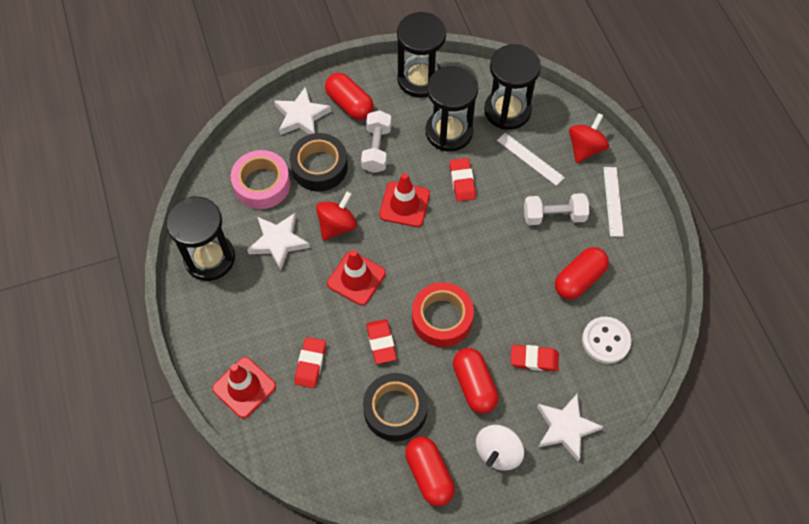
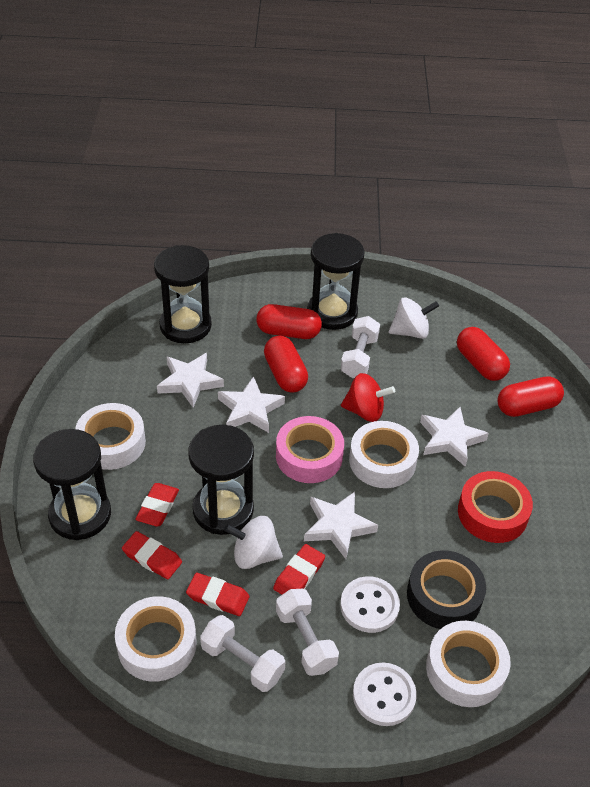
black tape: 2 -> 1
red spinning top: 2 -> 1
red traffic cone: 3 -> 0
white button: 1 -> 2
white dumbbell: 2 -> 3
white ruler: 2 -> 0
white spinning top: 1 -> 2
white star: 3 -> 4
white tape: 0 -> 4

